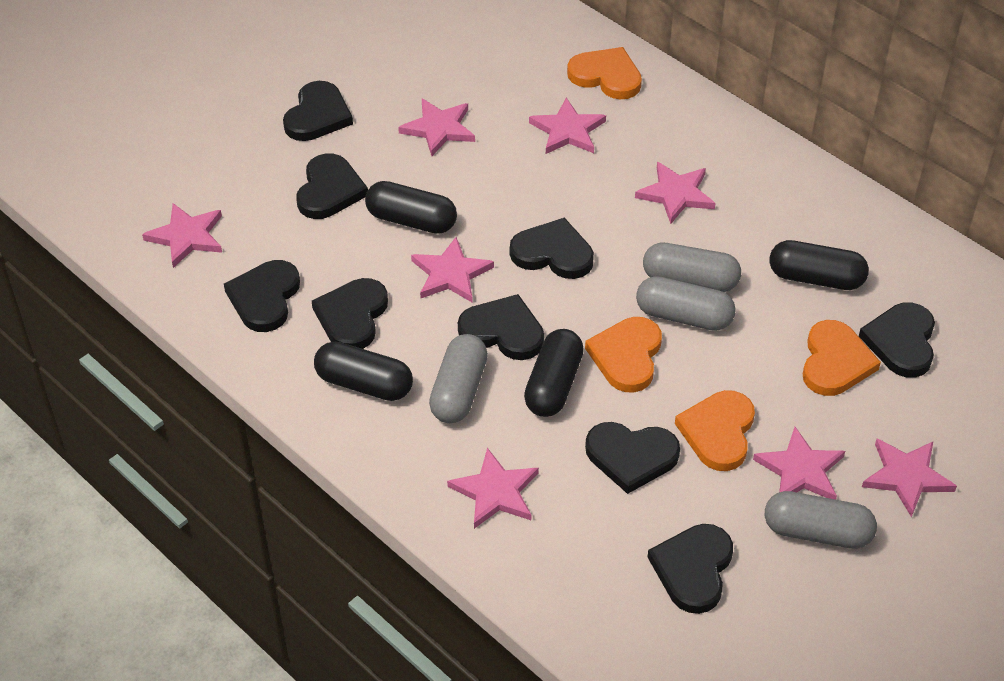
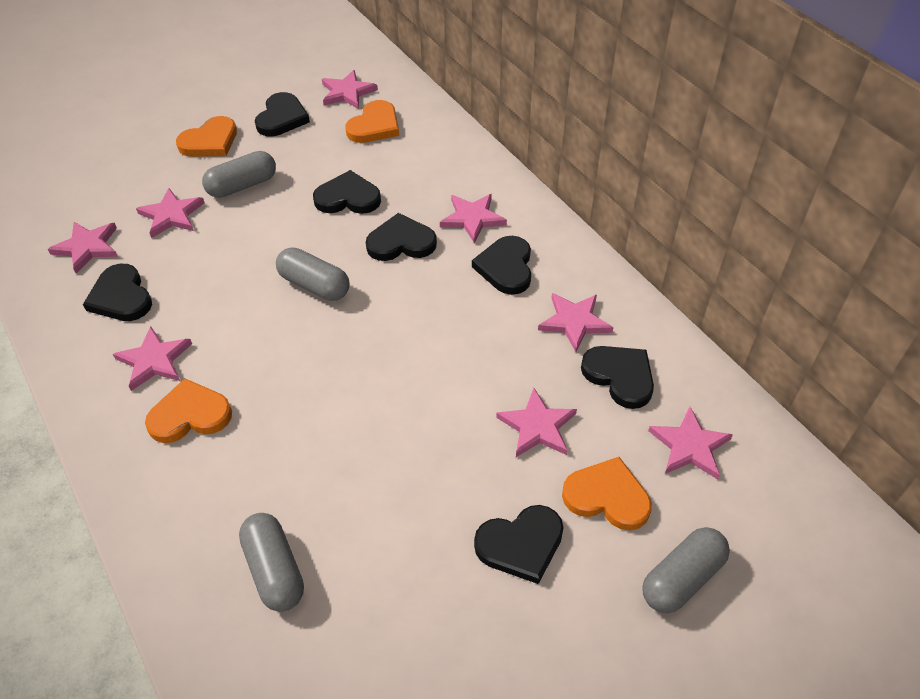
black capsule: 4 -> 0
black heart: 9 -> 7

